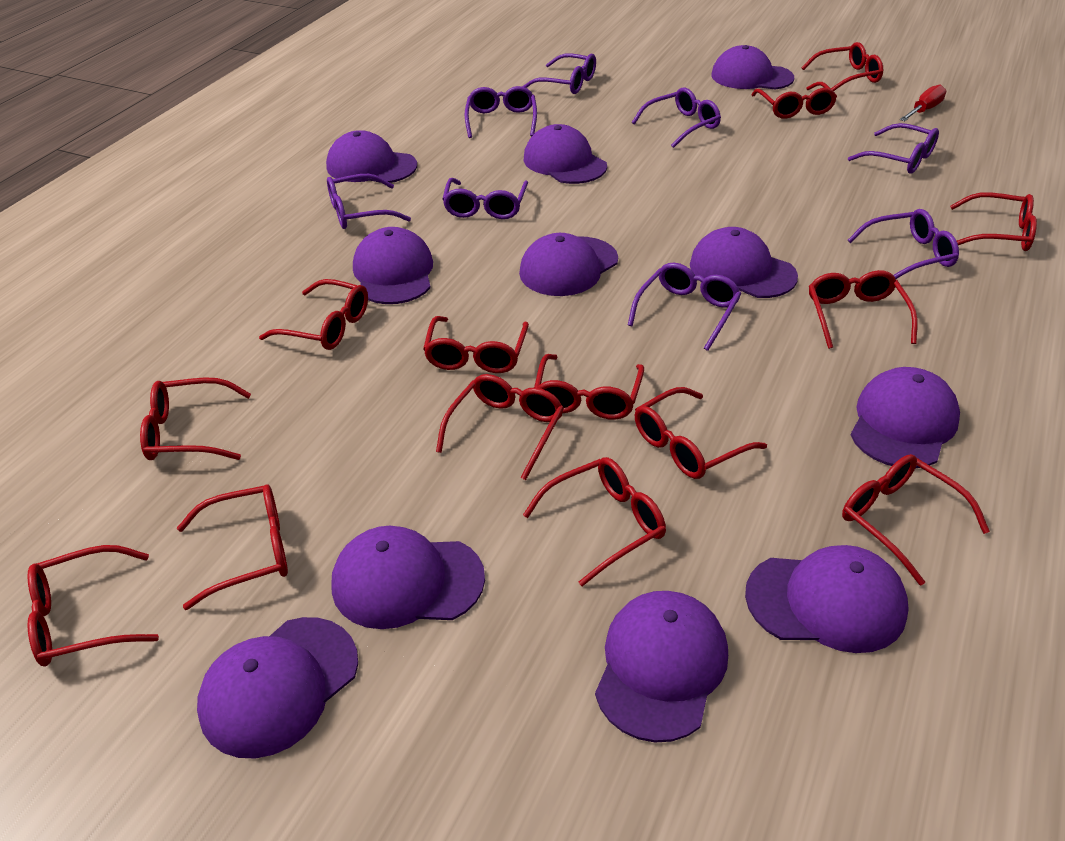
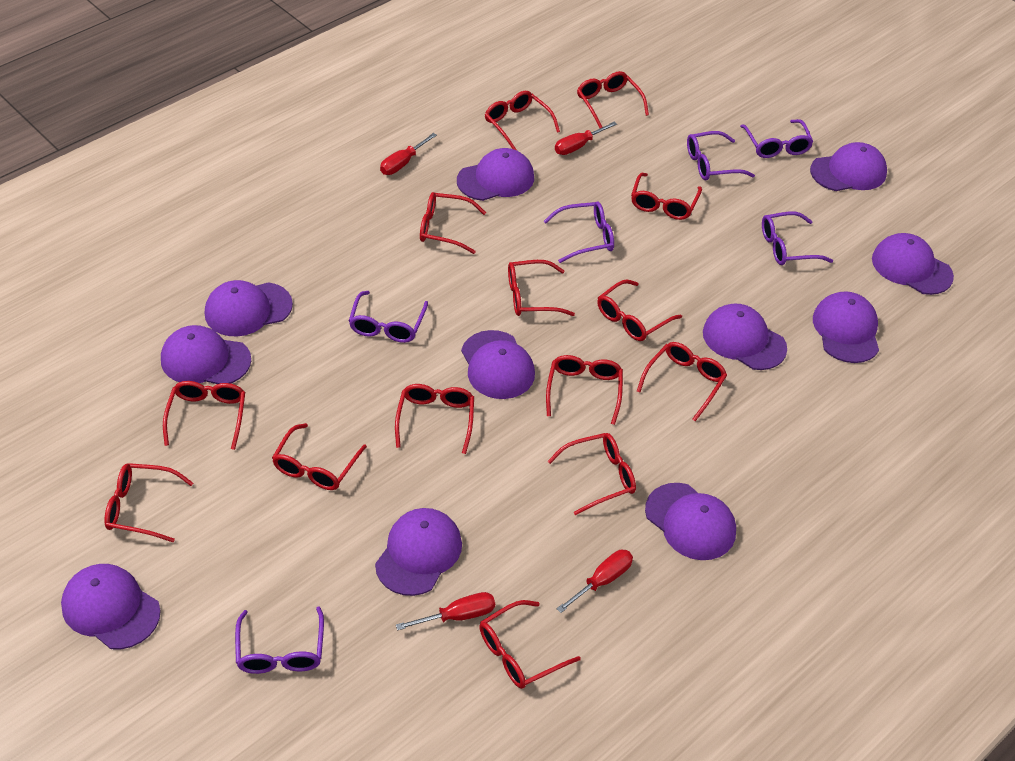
purple glasses: 8 -> 6
red screwdriver: 1 -> 4

